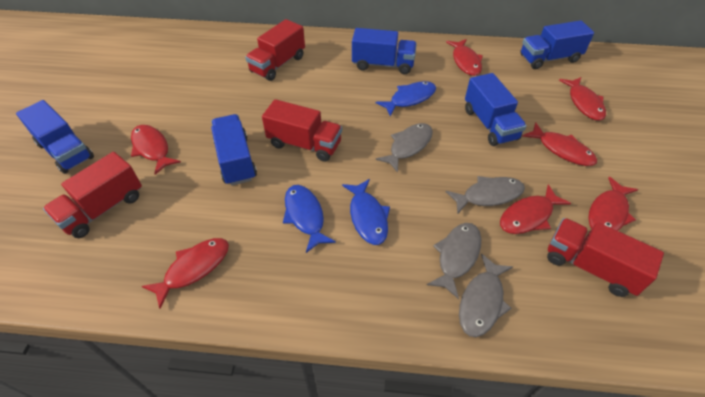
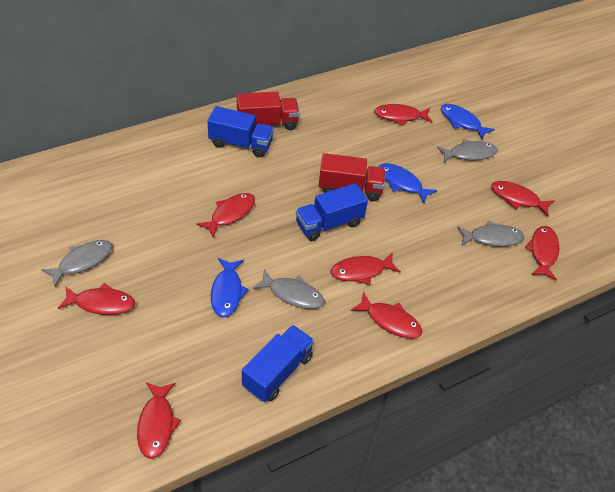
blue truck: 5 -> 3
red fish: 7 -> 8
red truck: 4 -> 2

